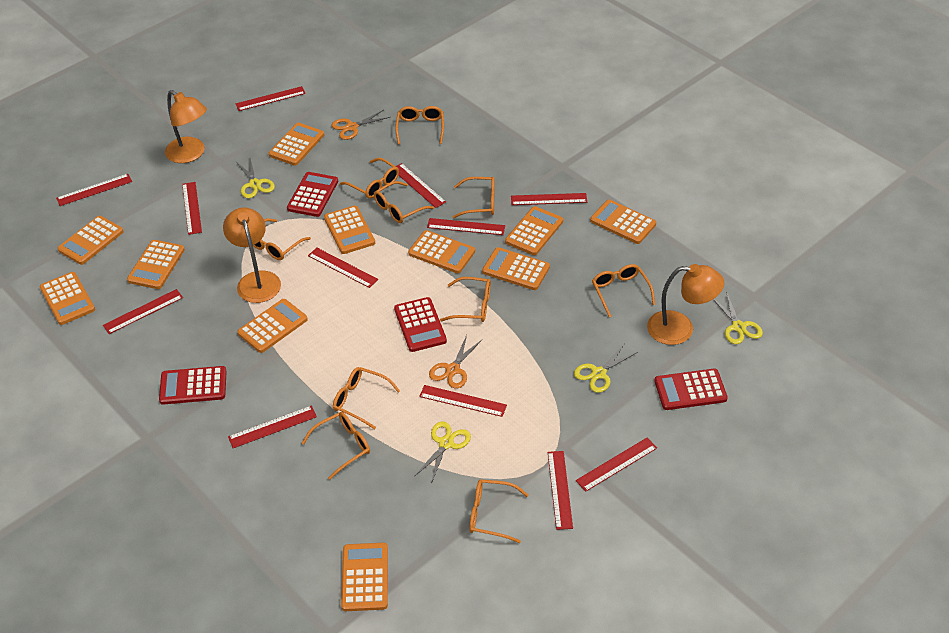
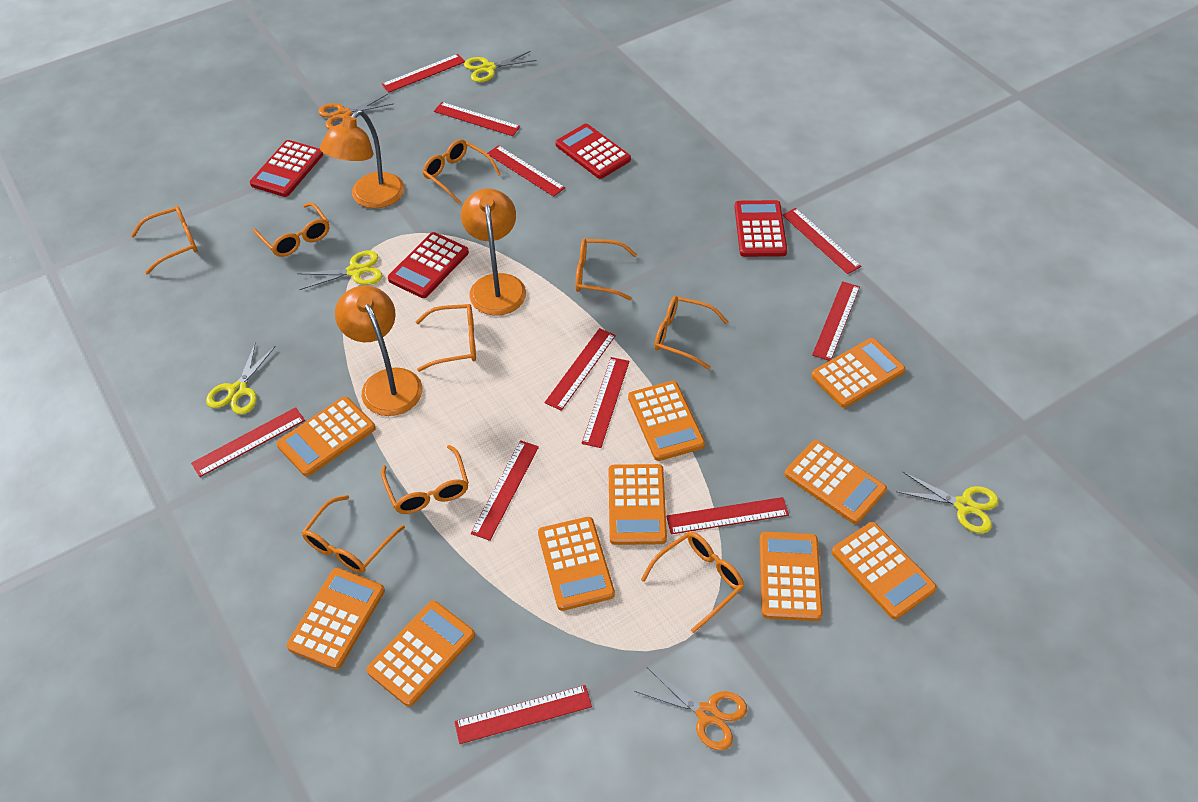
orange calculator: 11 -> 10
orange glasses: 10 -> 9
red ruler: 12 -> 11

